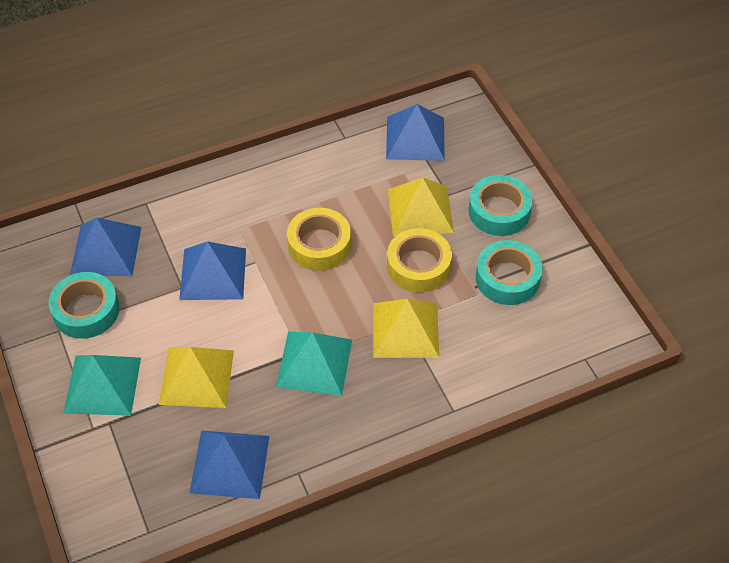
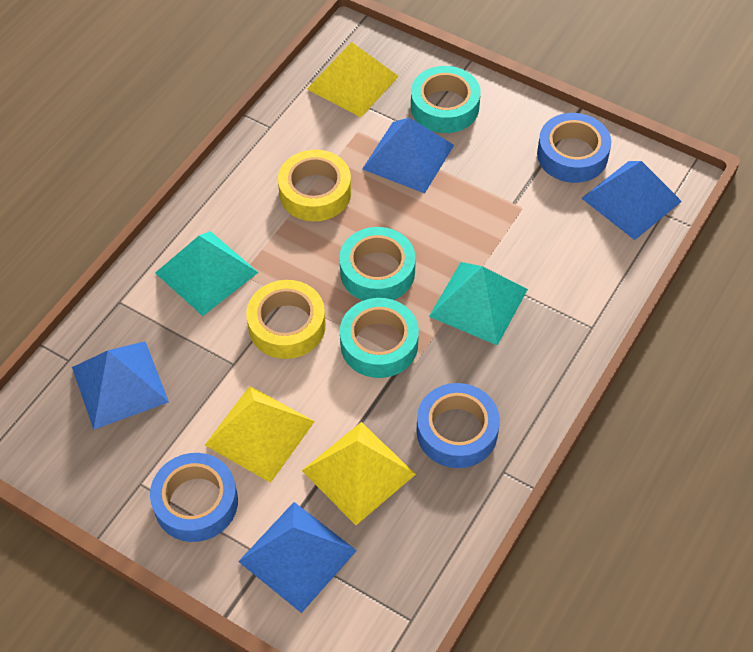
blue tape: 0 -> 3

